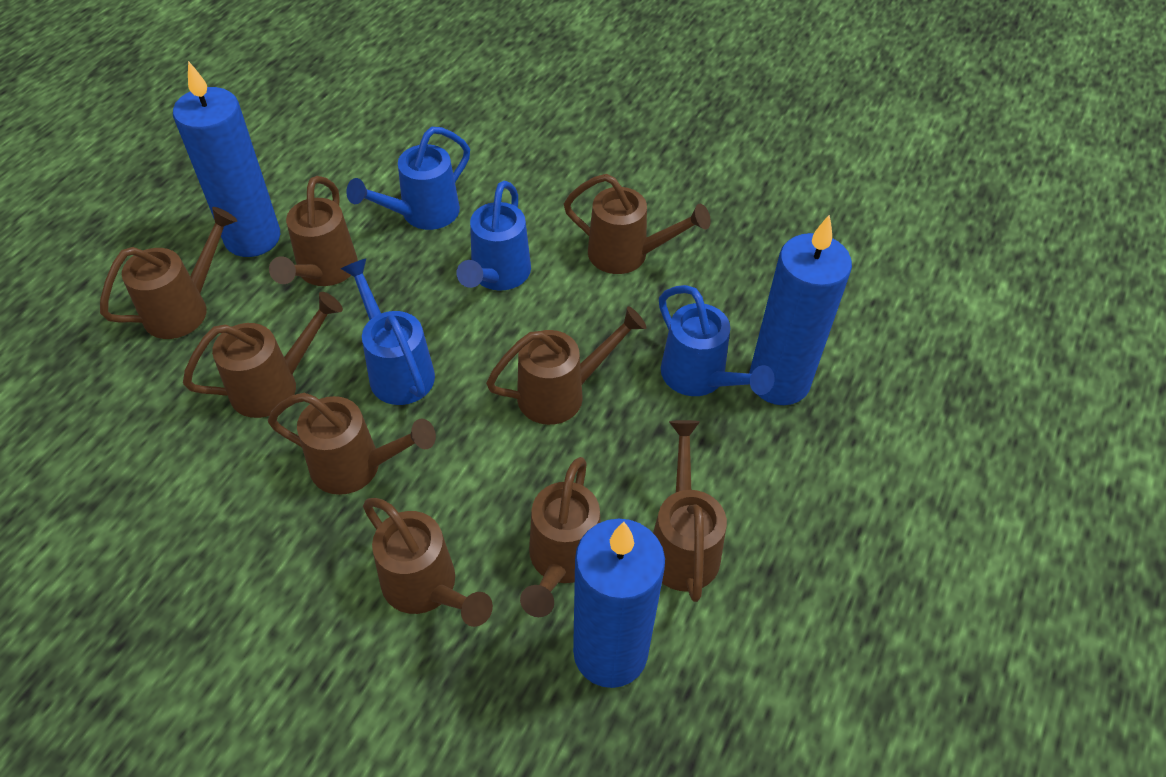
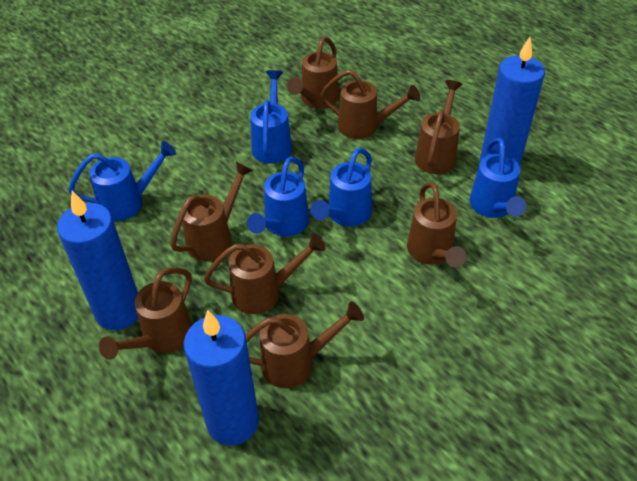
blue watering can: 4 -> 5
brown watering can: 9 -> 8

